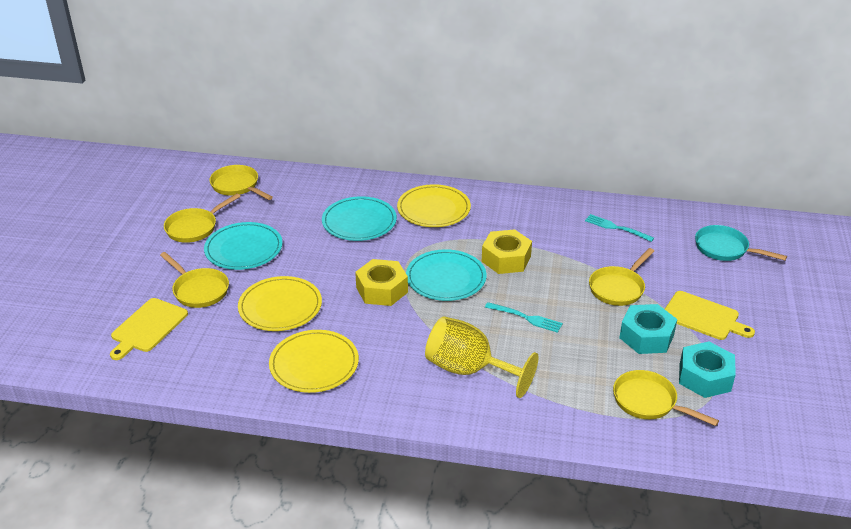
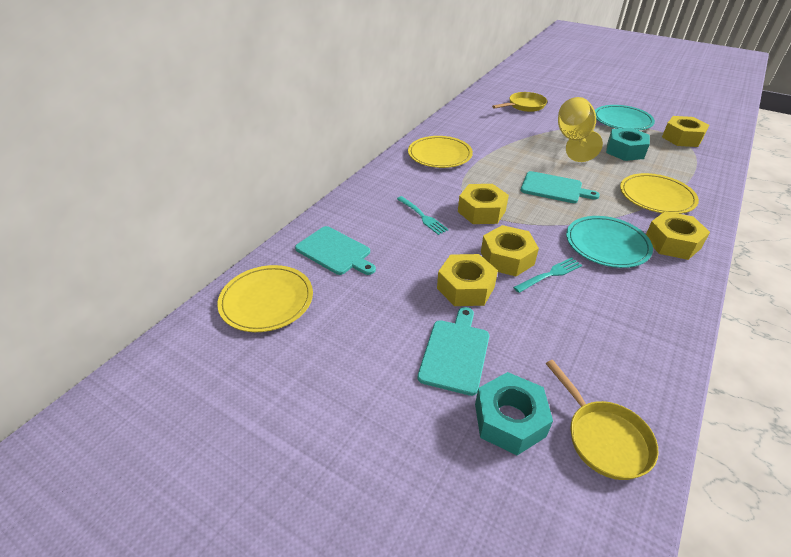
turquoise cutting board: 0 -> 3
turquoise pan: 1 -> 0
turquoise plate: 3 -> 2
yellow cutting board: 2 -> 0
yellow nut: 2 -> 5
yellow pan: 5 -> 2

